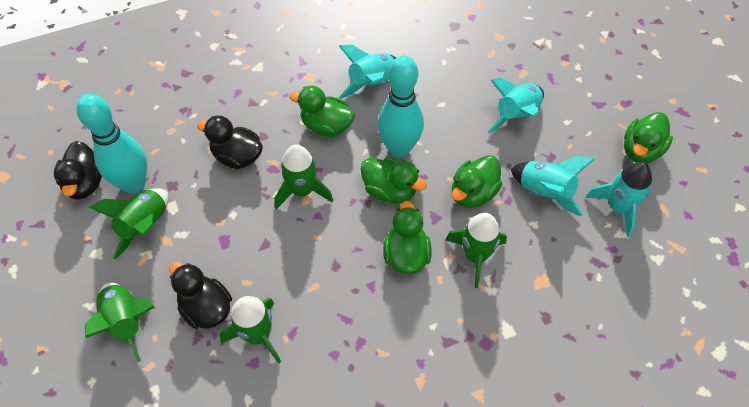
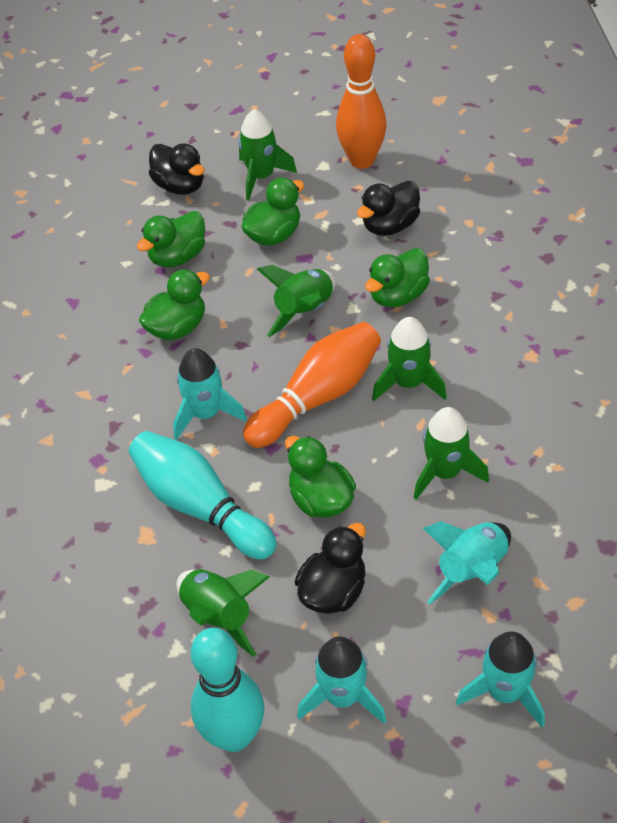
orange bowling pin: 0 -> 2

